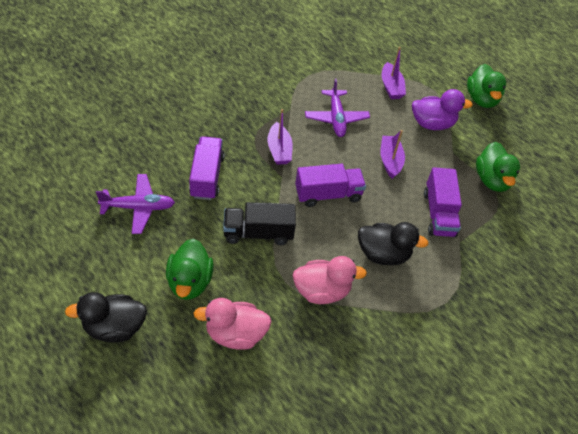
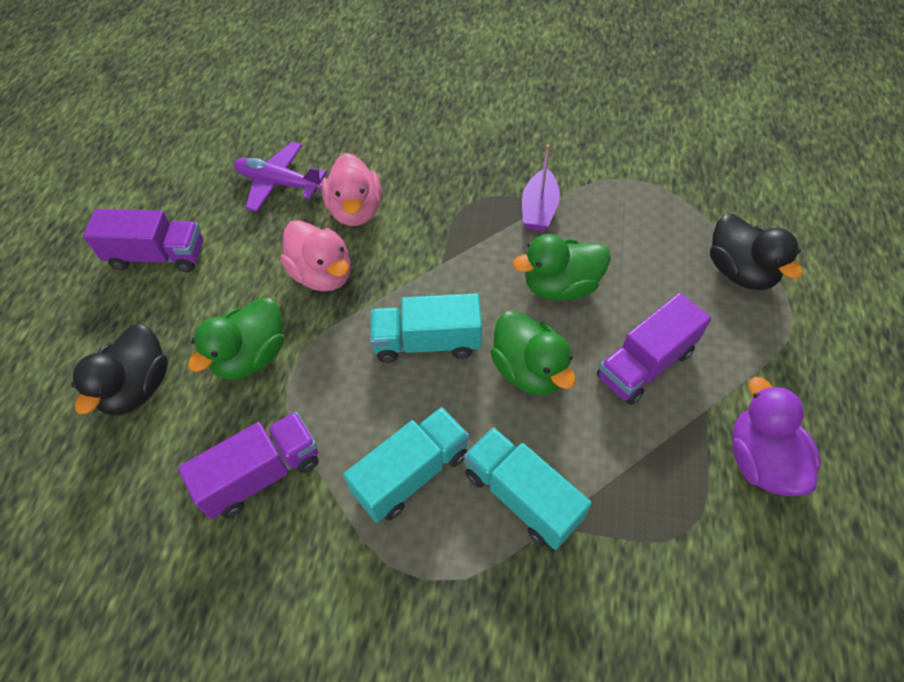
black truck: 1 -> 0
purple boat: 3 -> 1
purple plane: 2 -> 1
turquoise truck: 0 -> 3

